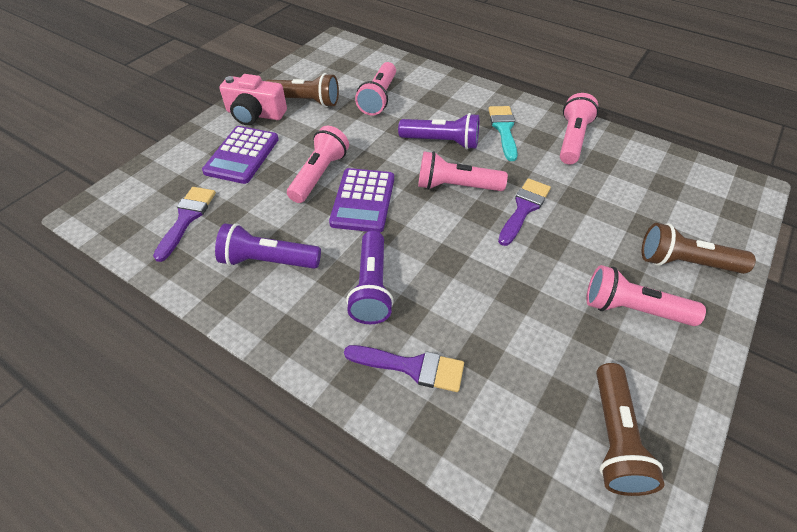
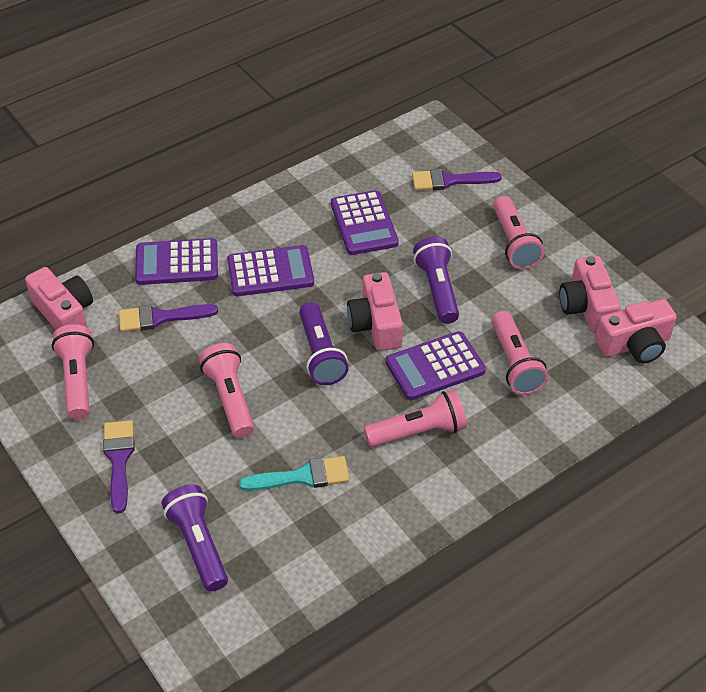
brown flashlight: 3 -> 0
pink camera: 1 -> 4
purple calculator: 2 -> 4

